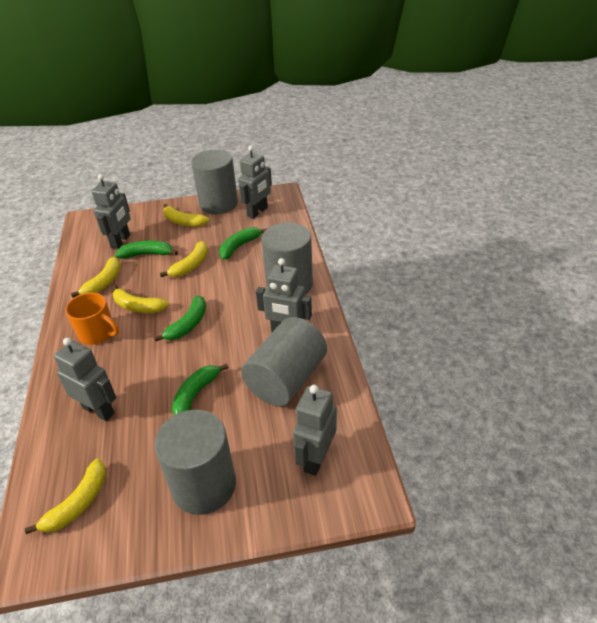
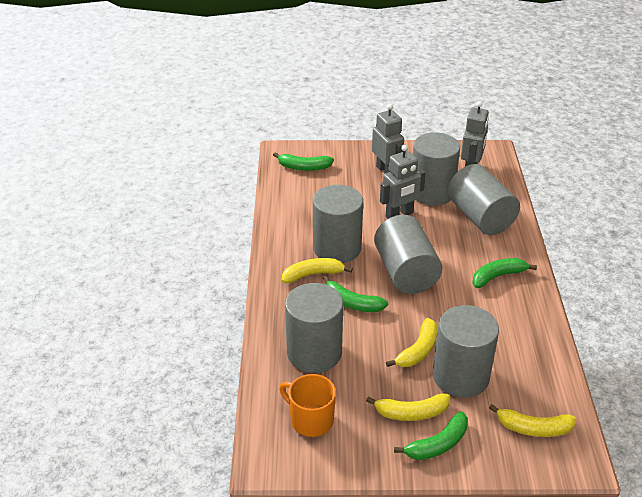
grey cylinder: 4 -> 6
grey robot: 5 -> 3
yellow banana: 5 -> 4

